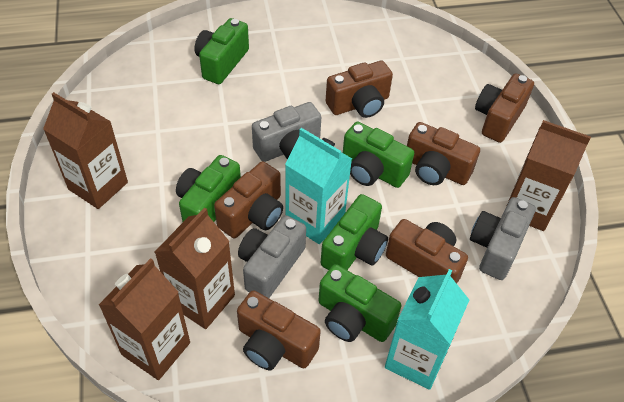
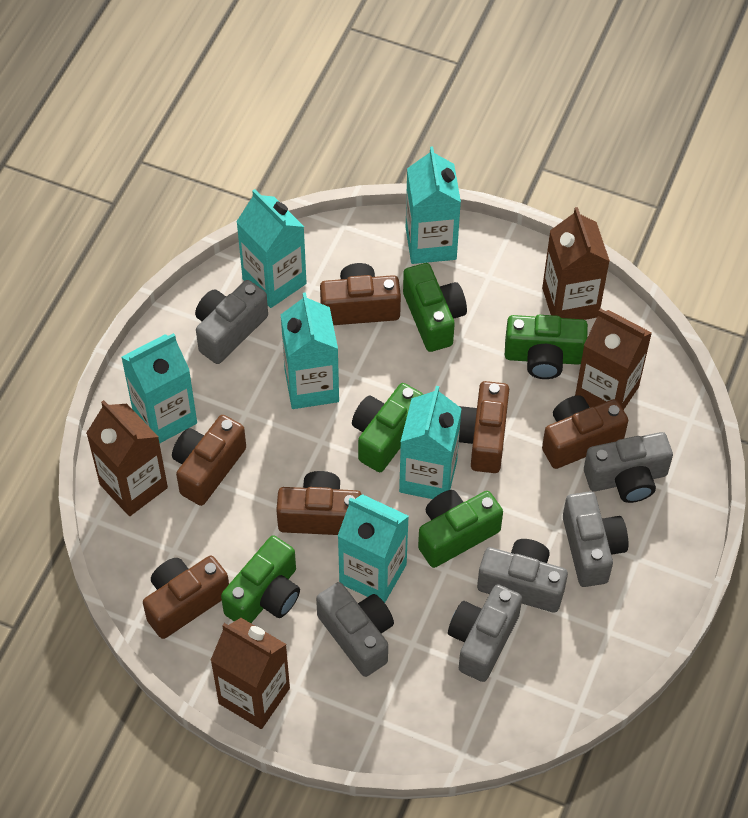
grey camera: 3 -> 6
turquoise carton: 2 -> 6

